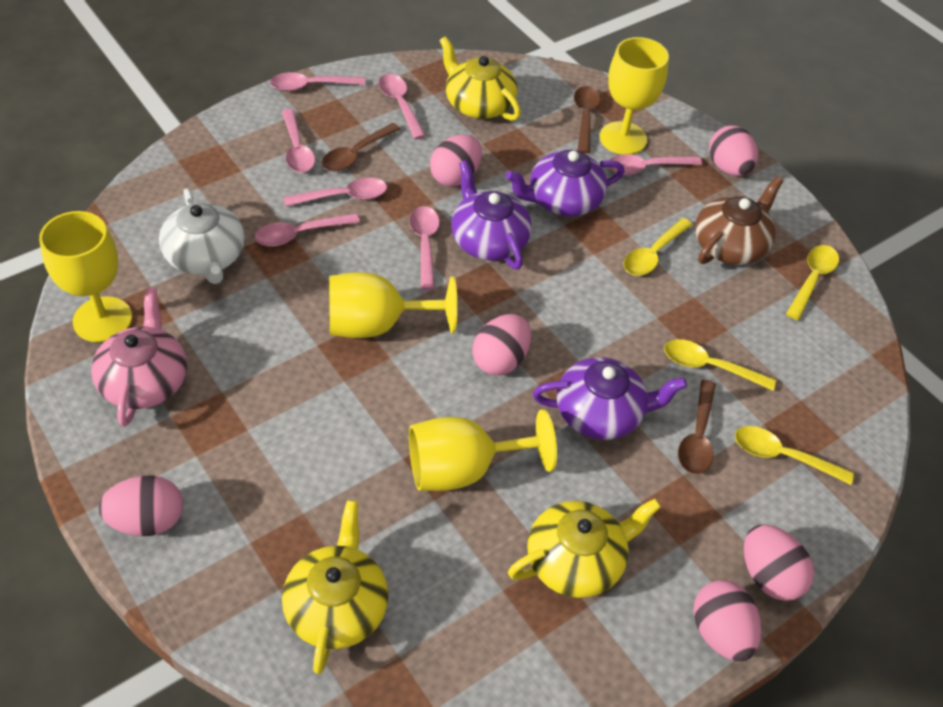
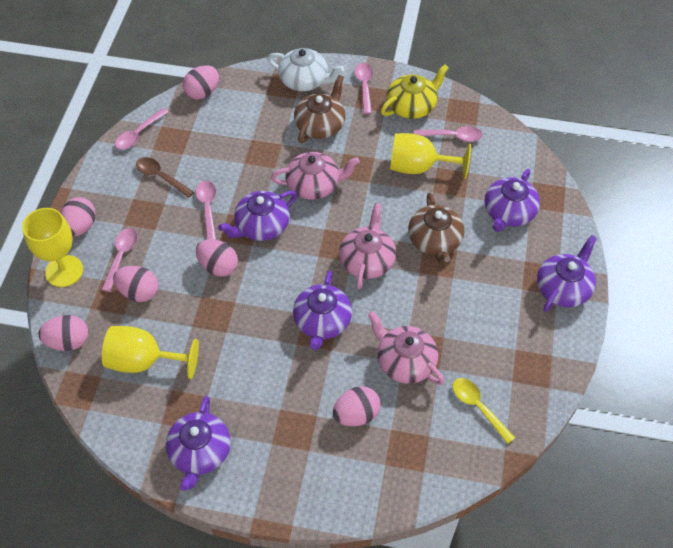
brown spoon: 3 -> 1
brown teapot: 1 -> 2
pink spoon: 7 -> 5
pink teapot: 1 -> 3
purple teapot: 3 -> 5
yellow goblet: 4 -> 3
yellow spoon: 4 -> 1
yellow teapot: 3 -> 1

